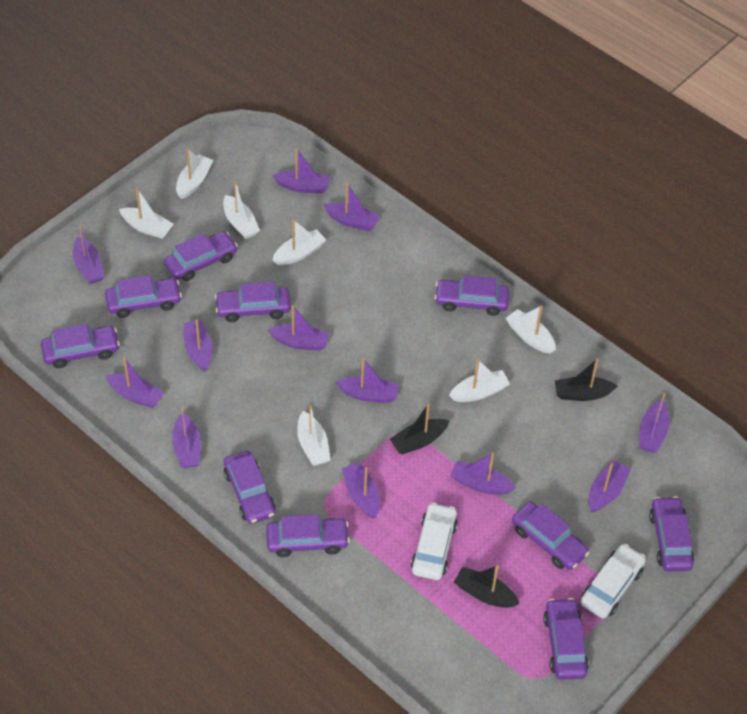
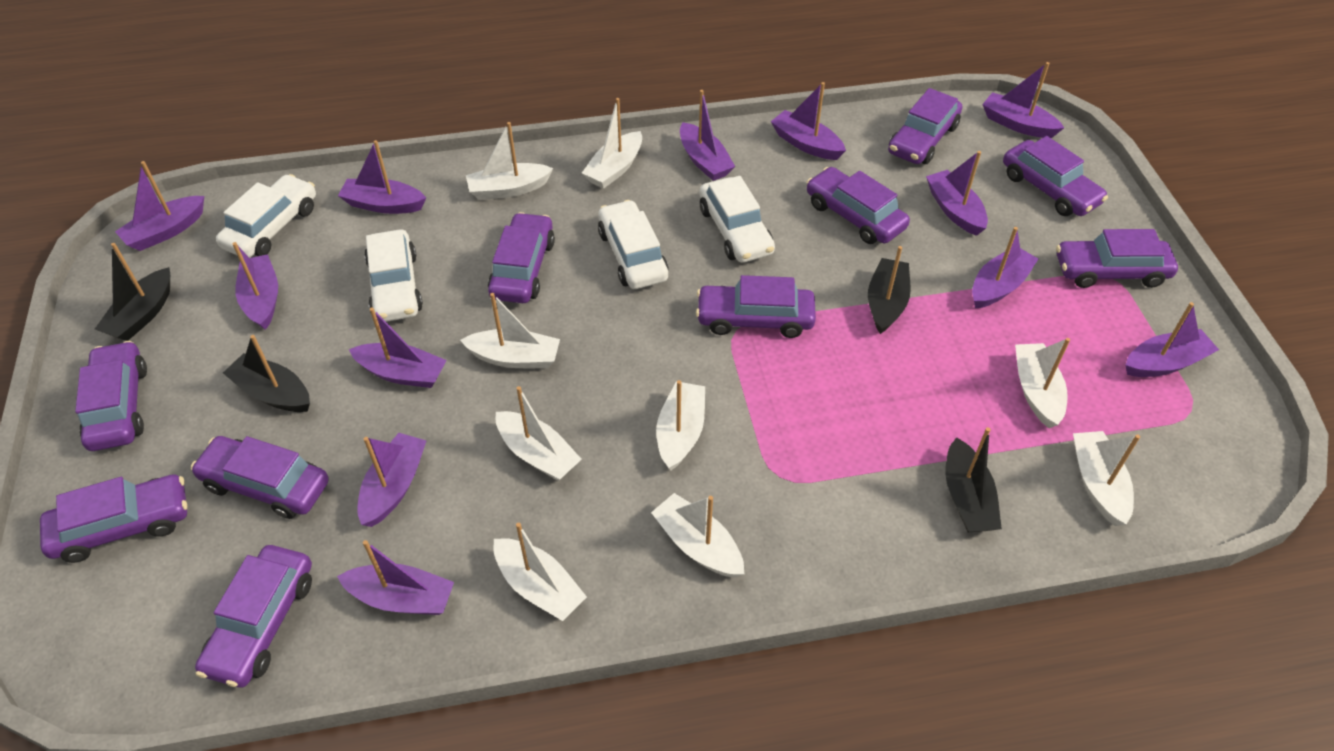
black boat: 3 -> 4
white boat: 7 -> 9
white car: 2 -> 4

